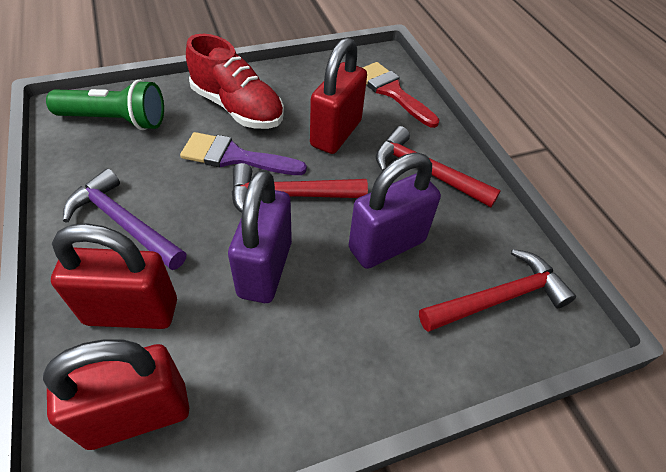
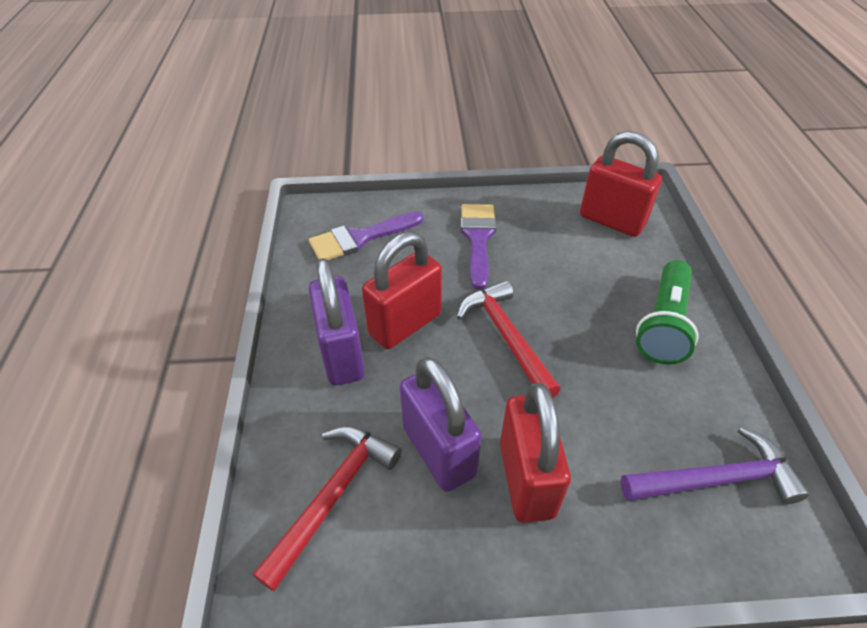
purple brush: 1 -> 2
red brush: 1 -> 0
red hammer: 3 -> 2
red shoe: 1 -> 0

